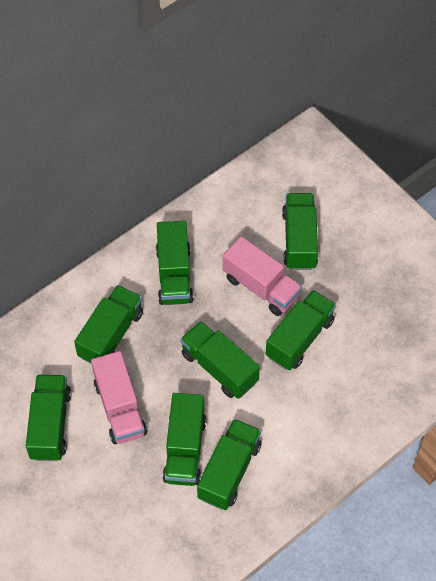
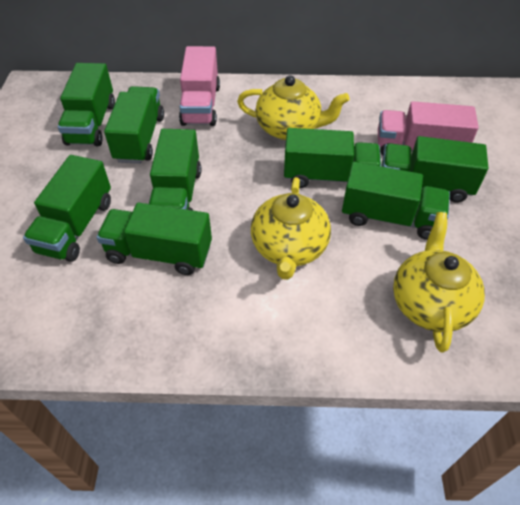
yellow teapot: 0 -> 3

